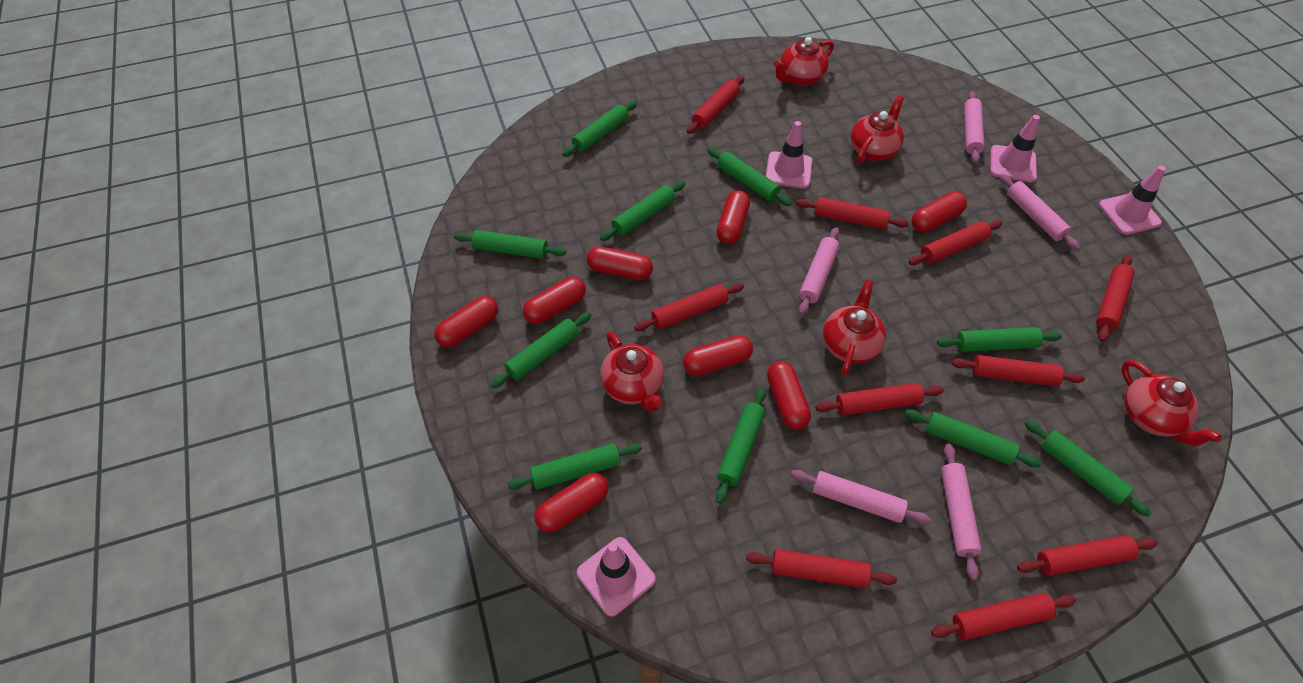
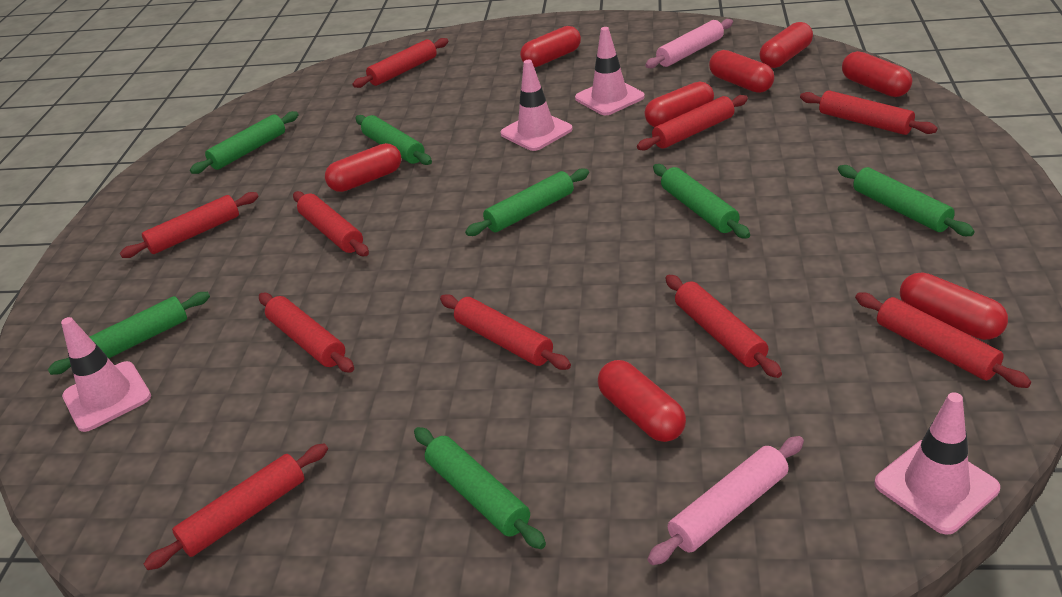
green rolling pin: 10 -> 7
pink rolling pin: 5 -> 2
red teapot: 5 -> 0

